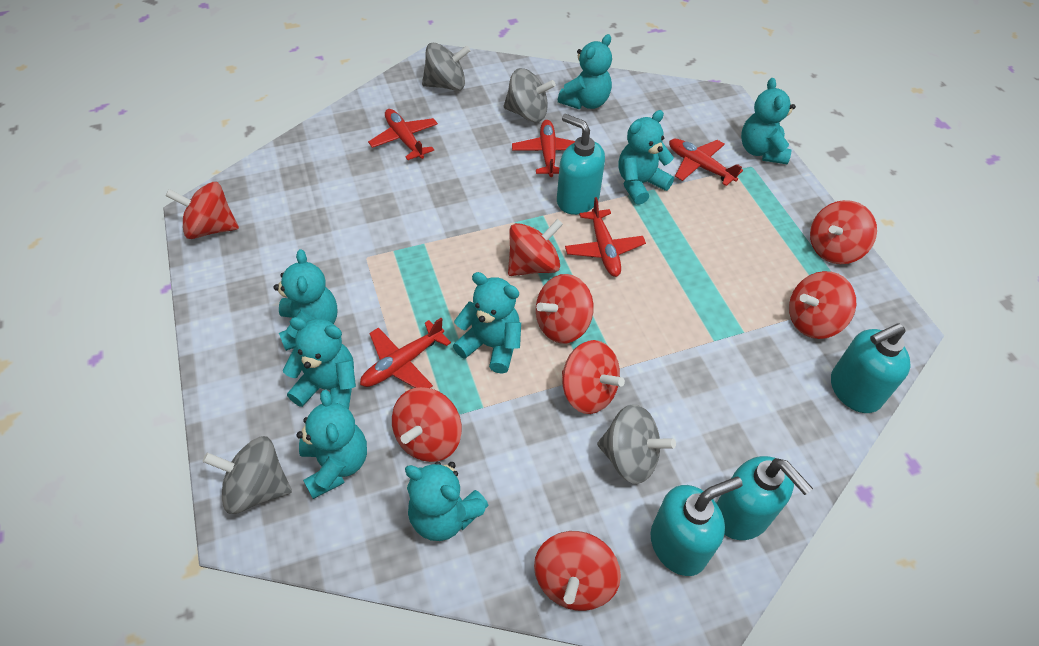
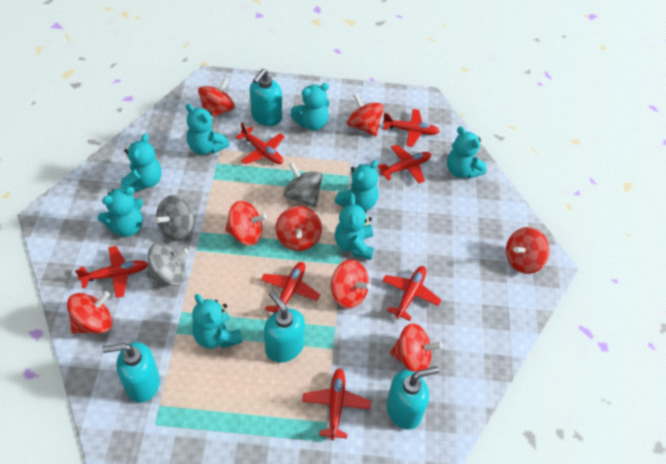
grey spinning top: 4 -> 3
red plane: 5 -> 7

